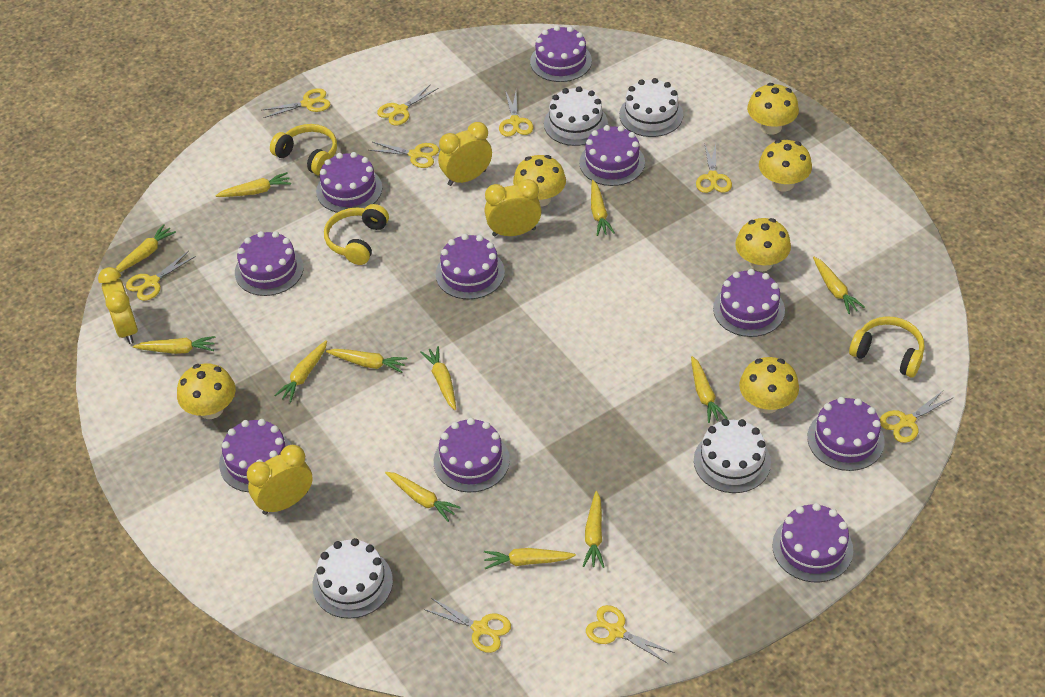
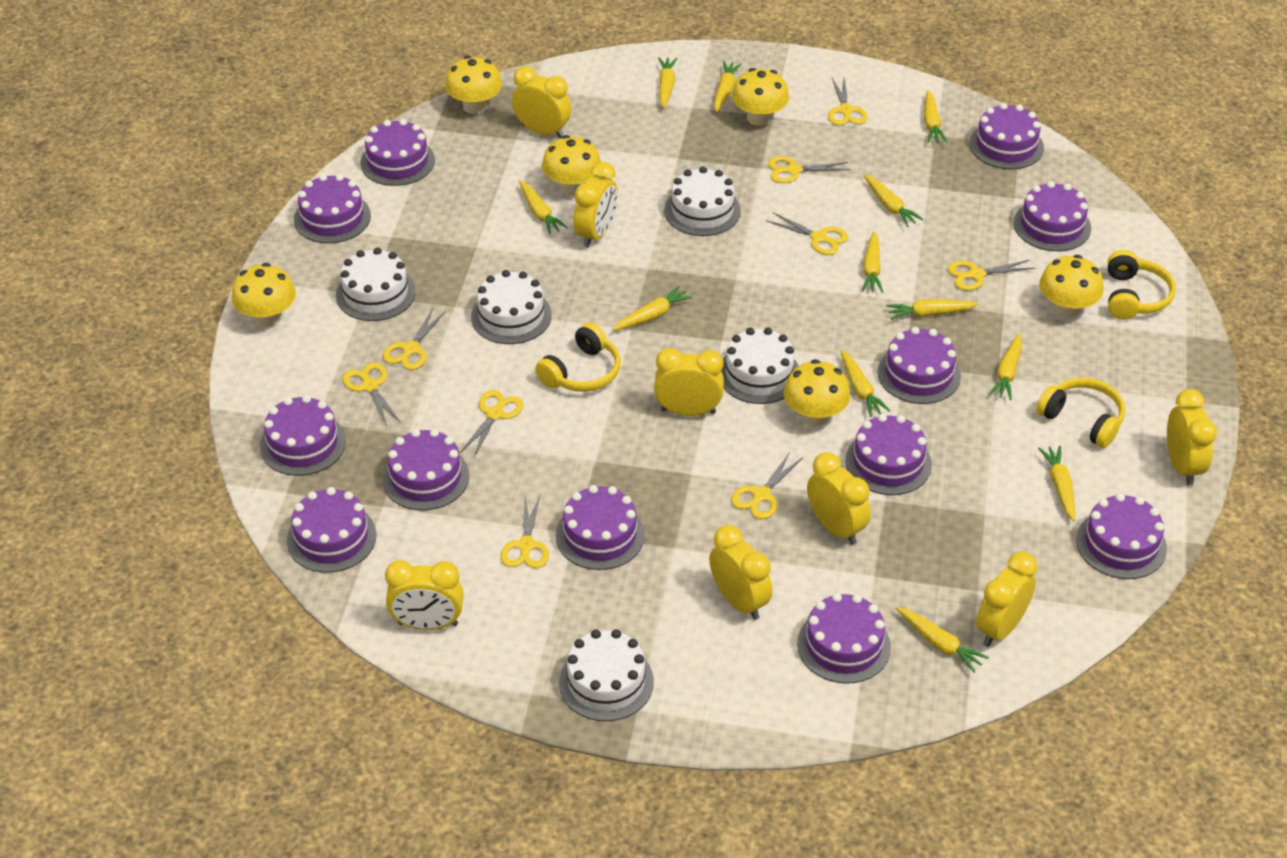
purple cake: 10 -> 12
white cake: 4 -> 5
yellow clock: 4 -> 8

